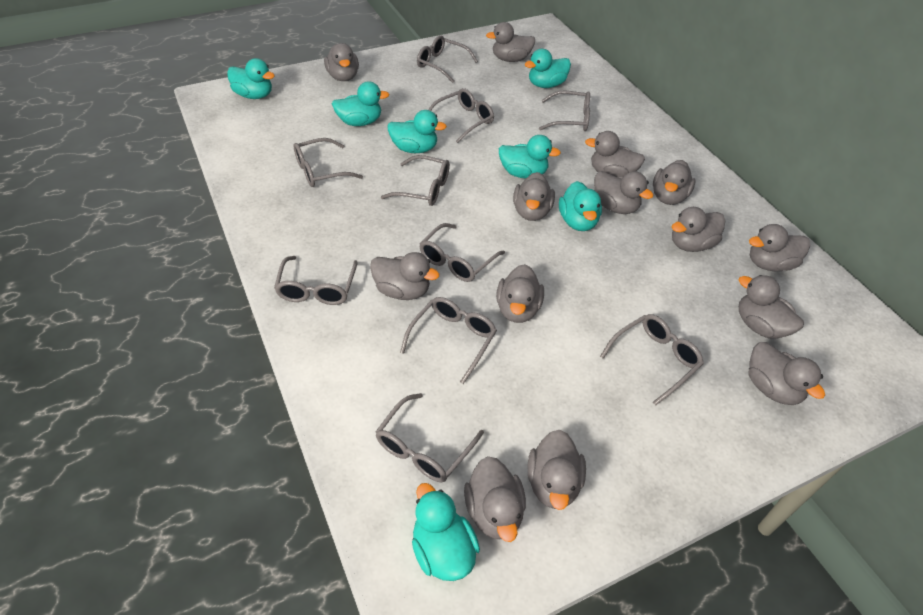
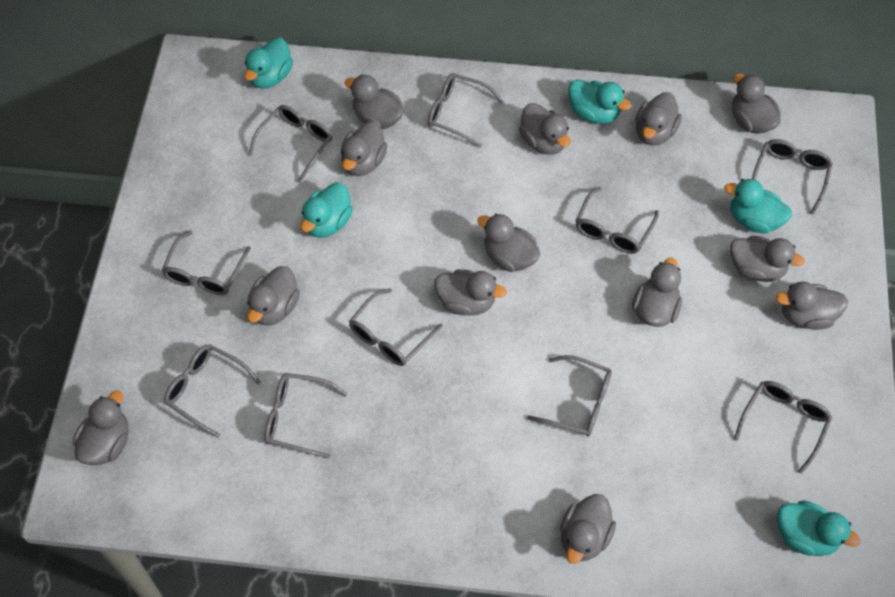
grey duck: 14 -> 13
turquoise duck: 7 -> 5

